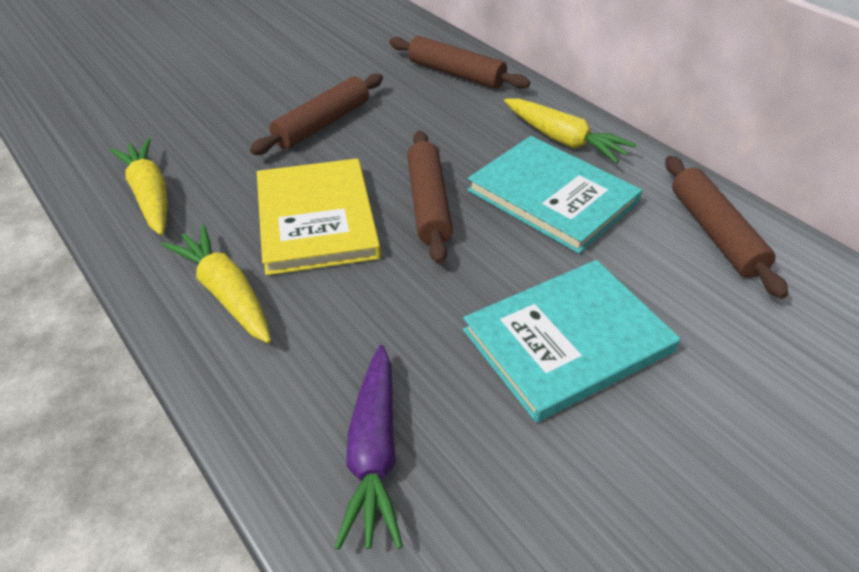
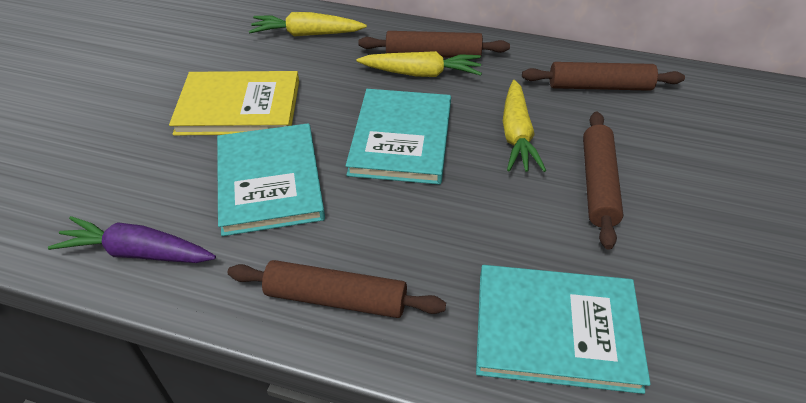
turquoise book: 2 -> 3

